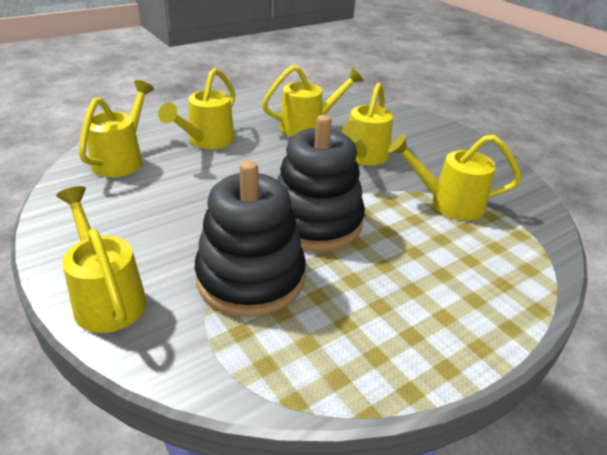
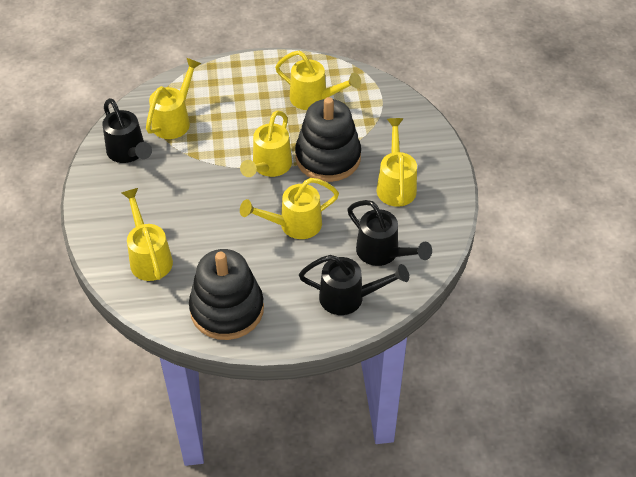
black watering can: 0 -> 3

